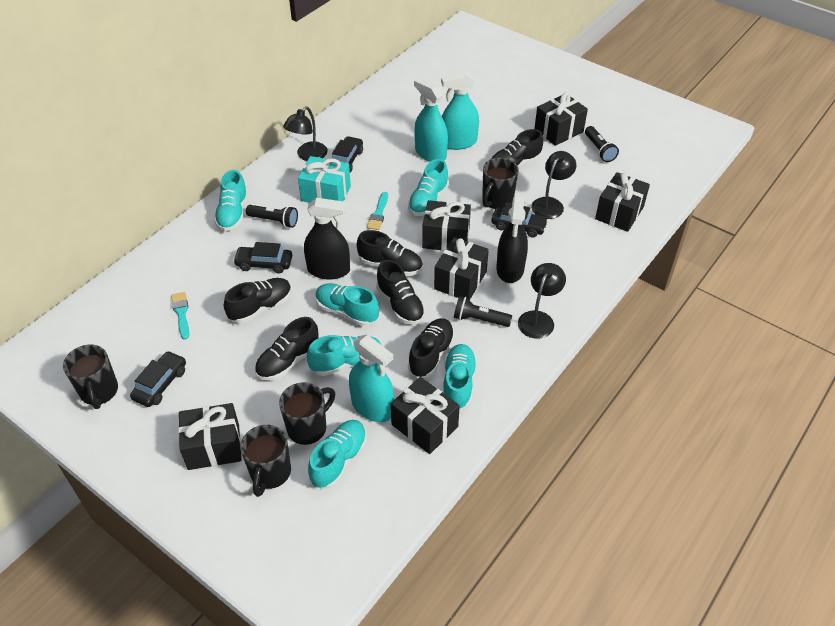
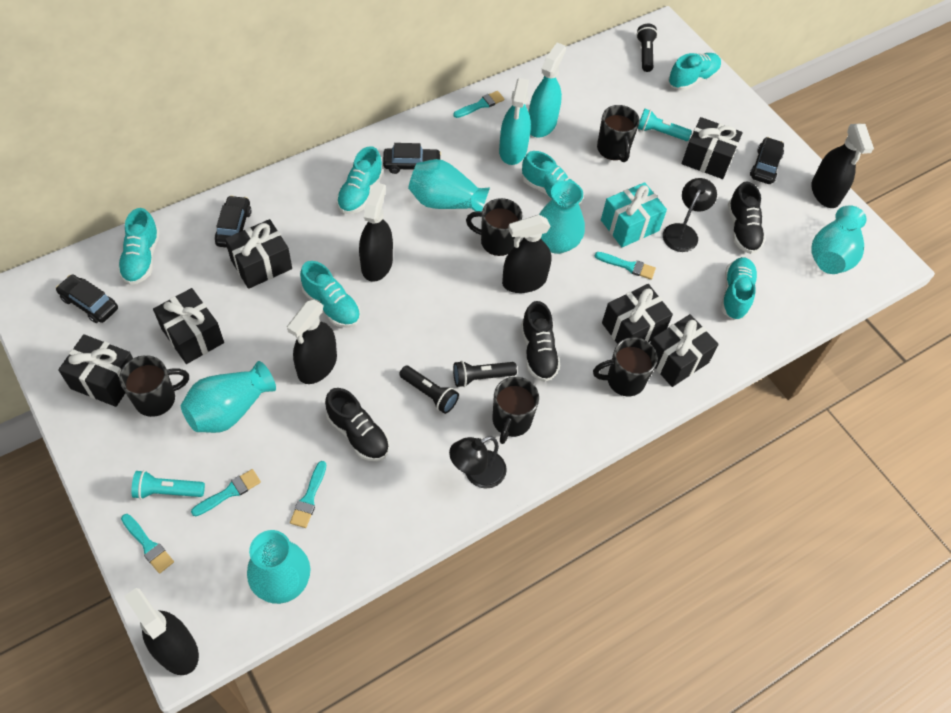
black lamp: 3 -> 2
black mug: 4 -> 5
black shoe: 6 -> 3
black spray bottle: 2 -> 5
turquoise brush: 2 -> 5
turquoise flashlight: 0 -> 2
turquoise spray bottle: 3 -> 2
turquoise vase: 0 -> 5

